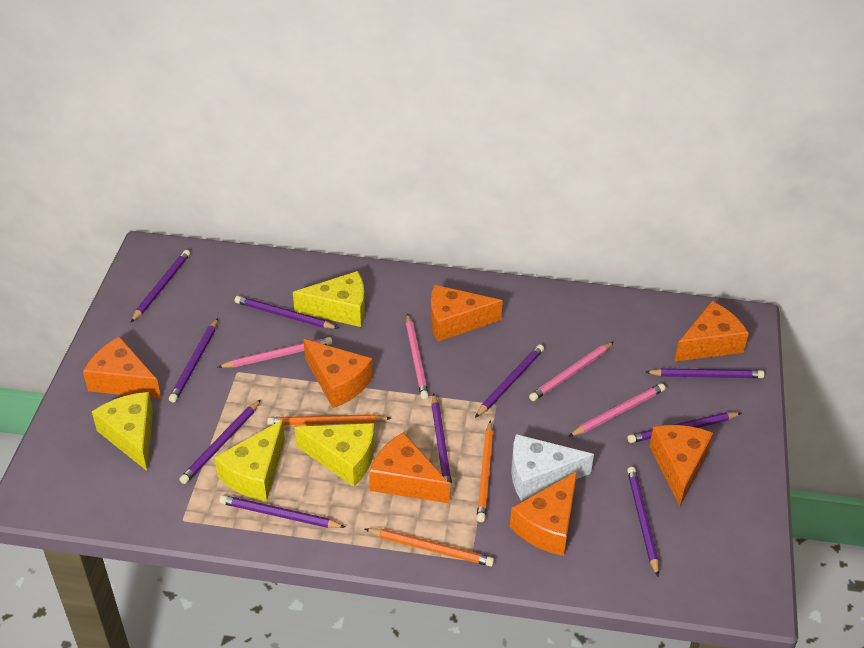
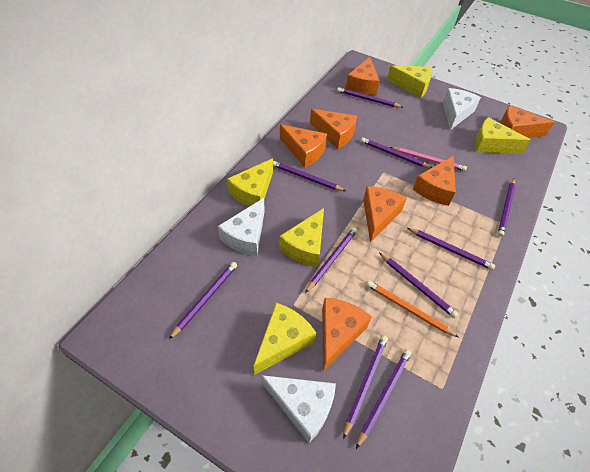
orange pencil: 3 -> 1
pink pencil: 4 -> 1
white cheese: 1 -> 3
yellow cheese: 4 -> 5

